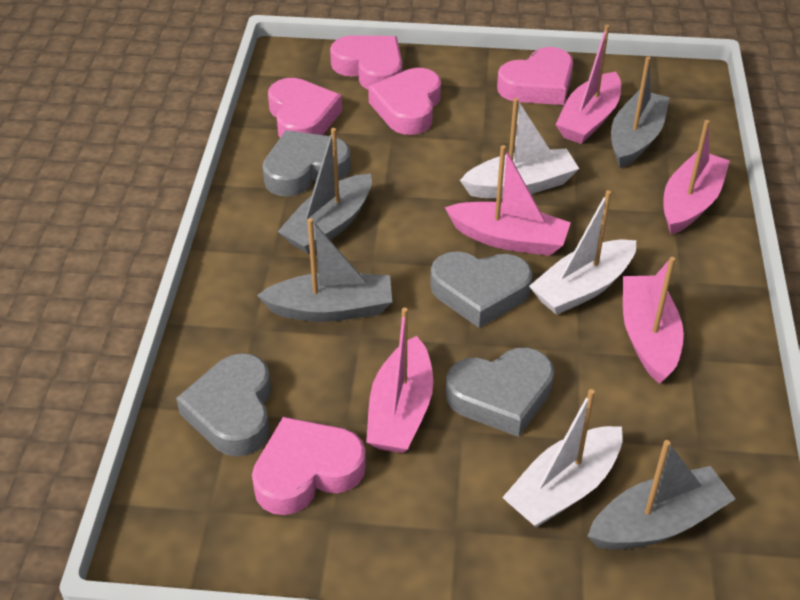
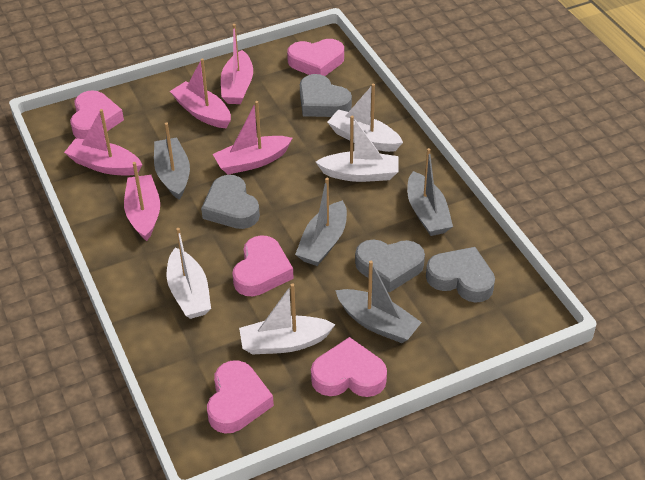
white boat: 3 -> 4

